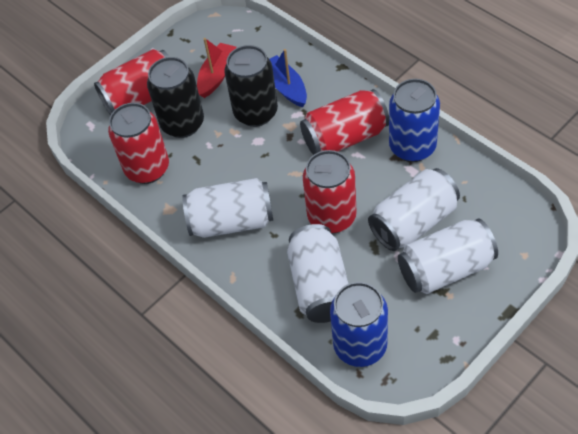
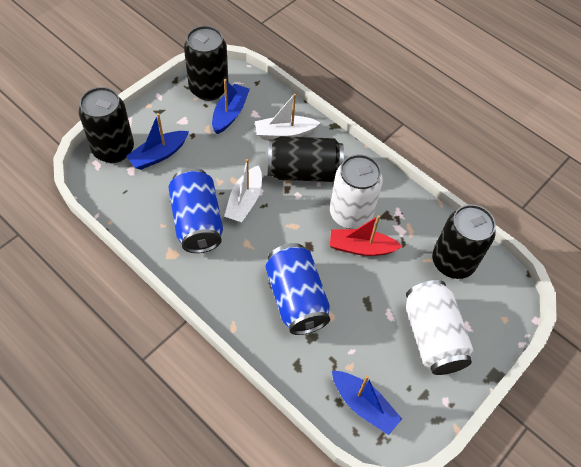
black can: 2 -> 4
blue boat: 1 -> 3
red can: 4 -> 0
white boat: 0 -> 2
white can: 4 -> 2

